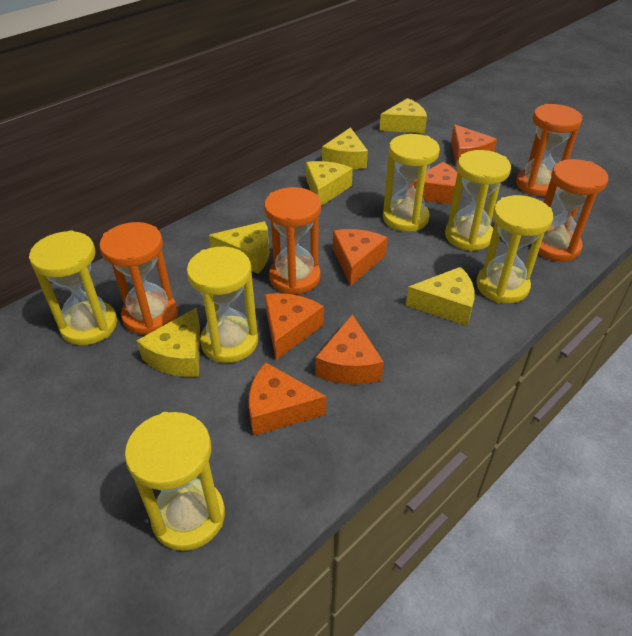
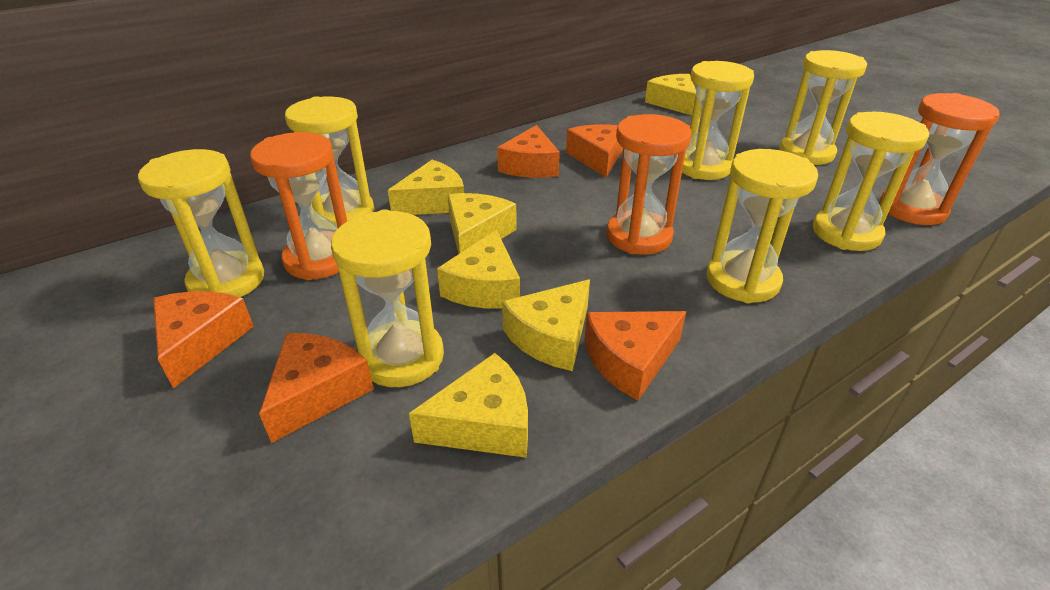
orange cheese: 6 -> 5
orange hourglass: 4 -> 3
yellow hourglass: 6 -> 7

